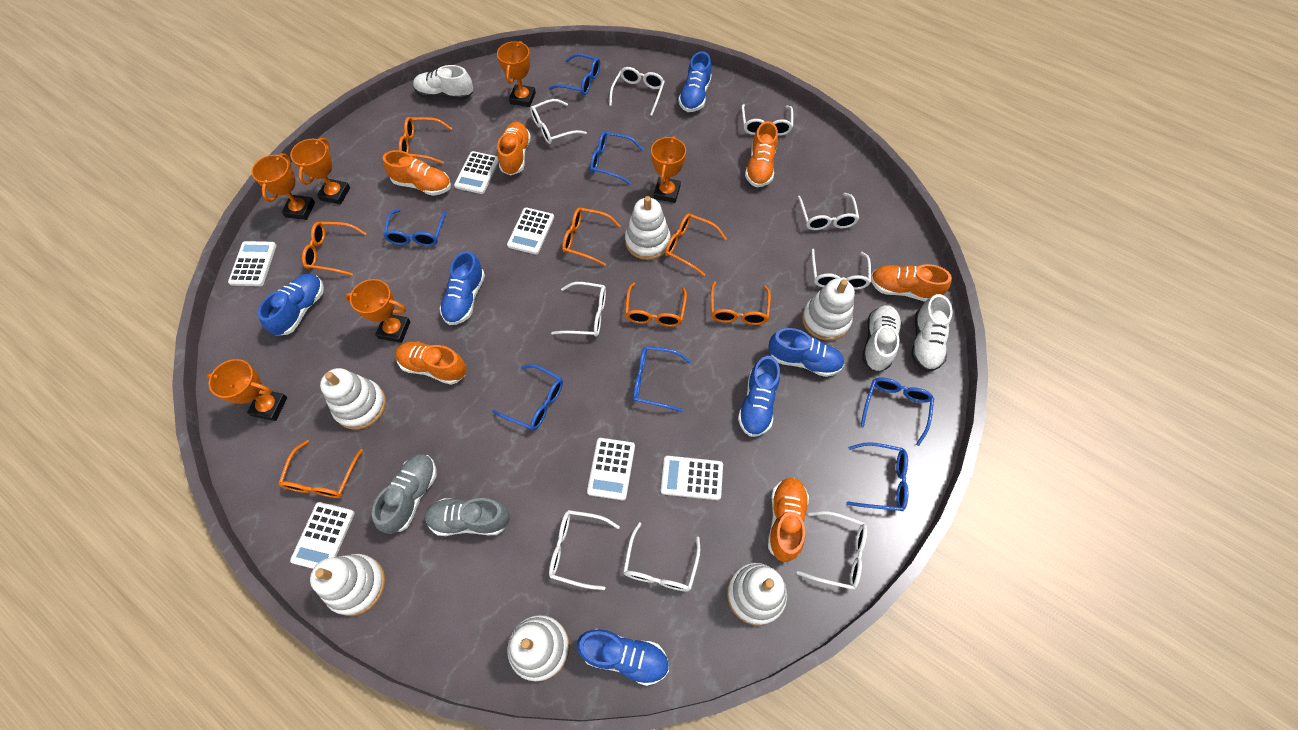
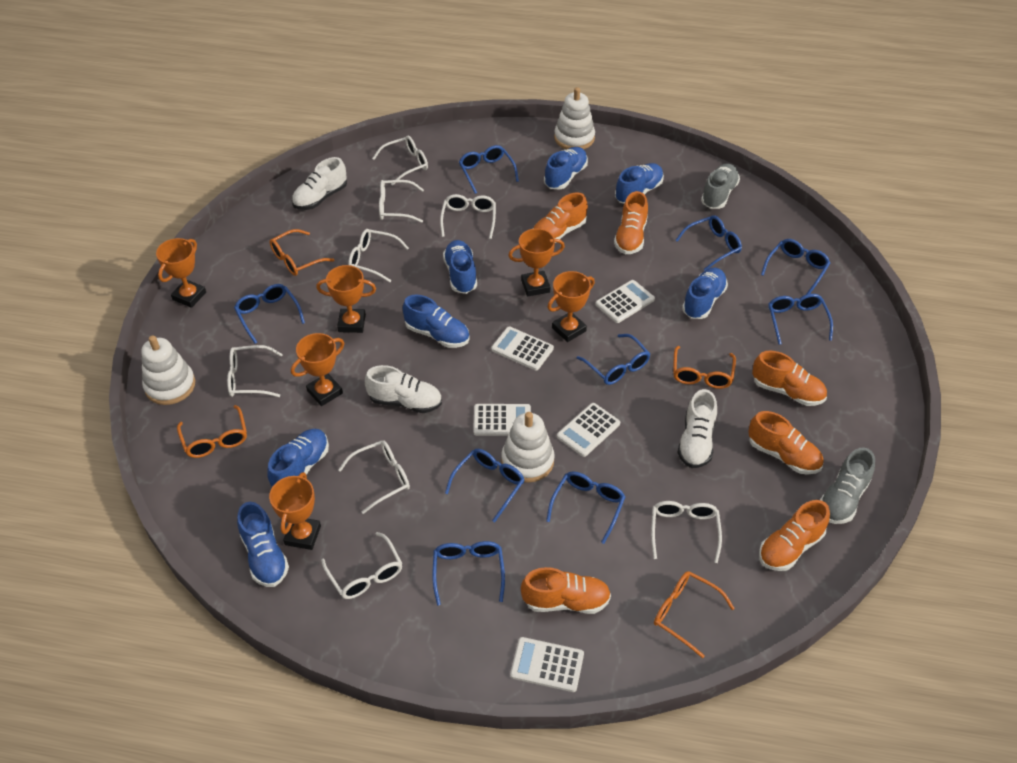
blue glasses: 7 -> 9
blue shoe: 6 -> 7
orange glasses: 7 -> 4
white calculator: 6 -> 5
white glasses: 9 -> 8
white stacking toy: 6 -> 3

